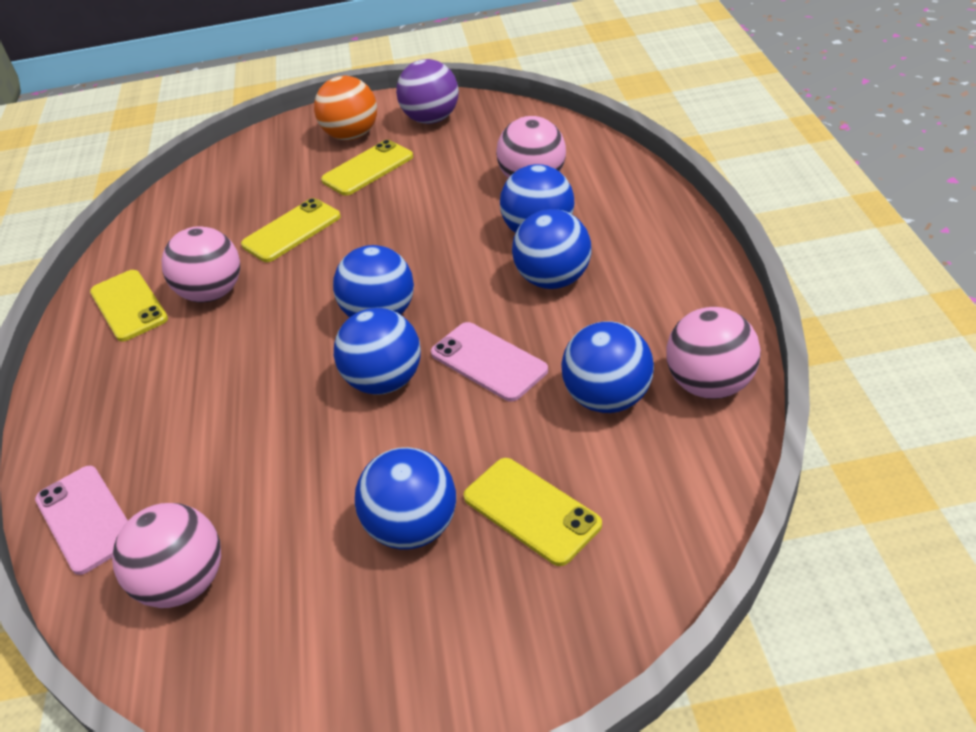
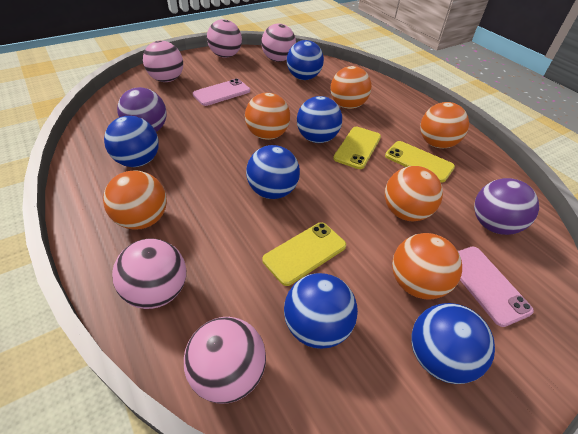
orange ball: 1 -> 6
pink ball: 4 -> 5
purple ball: 1 -> 2
yellow phone: 4 -> 3

